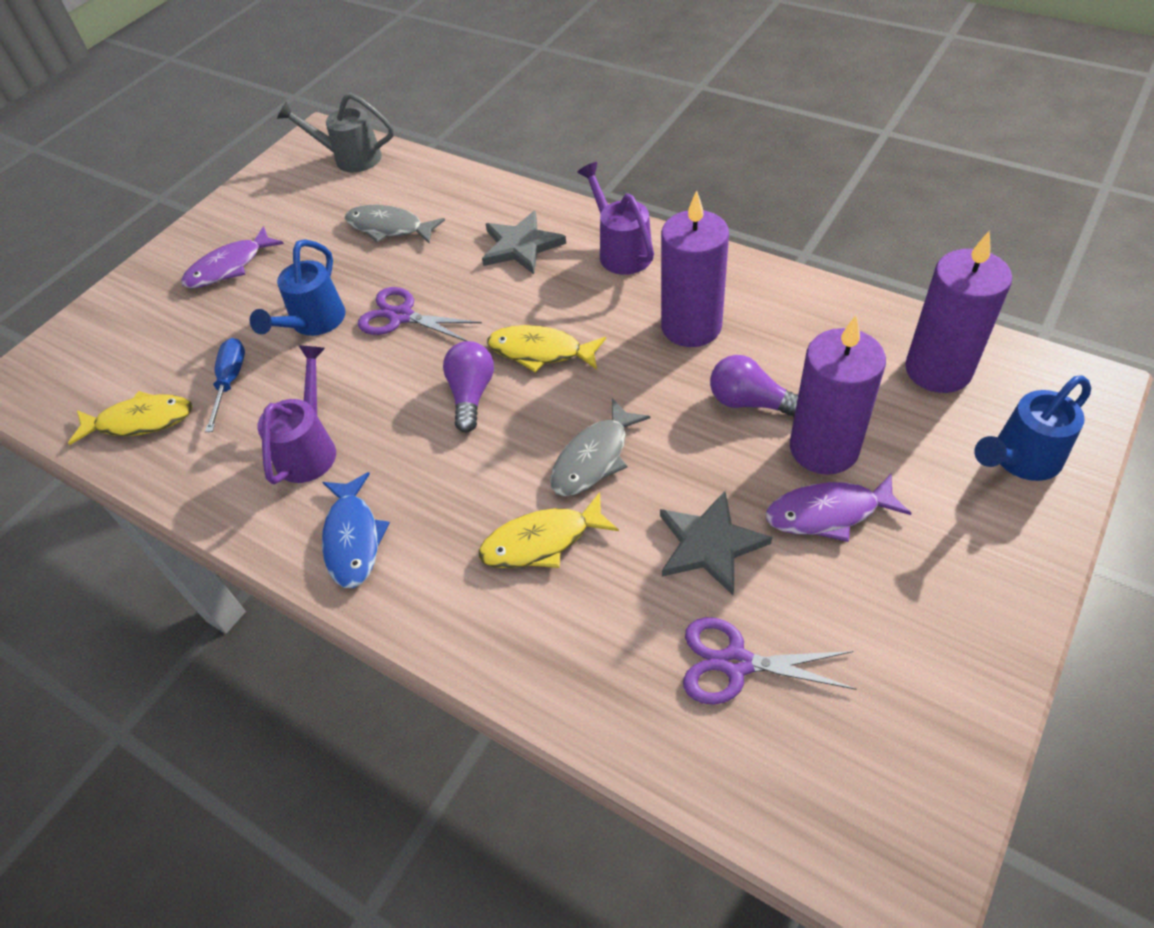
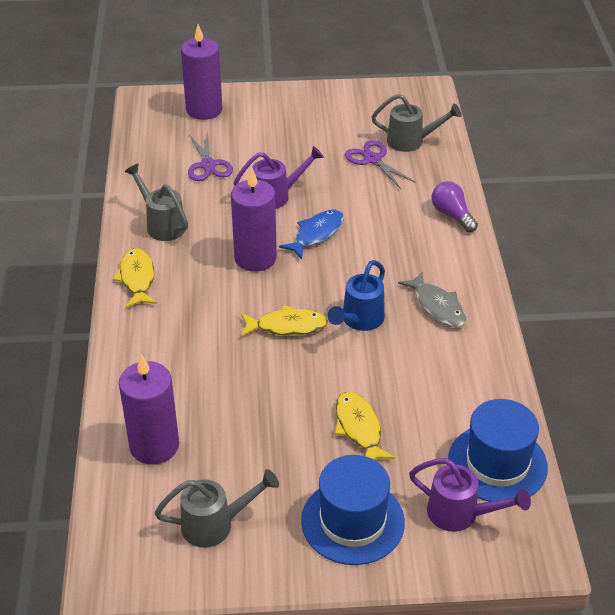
blue hat: 0 -> 2
blue screwdriver: 1 -> 0
blue watering can: 2 -> 1
grey fish: 2 -> 1
grey star: 2 -> 0
grey watering can: 1 -> 3
purple fish: 2 -> 0
purple light bulb: 2 -> 1

